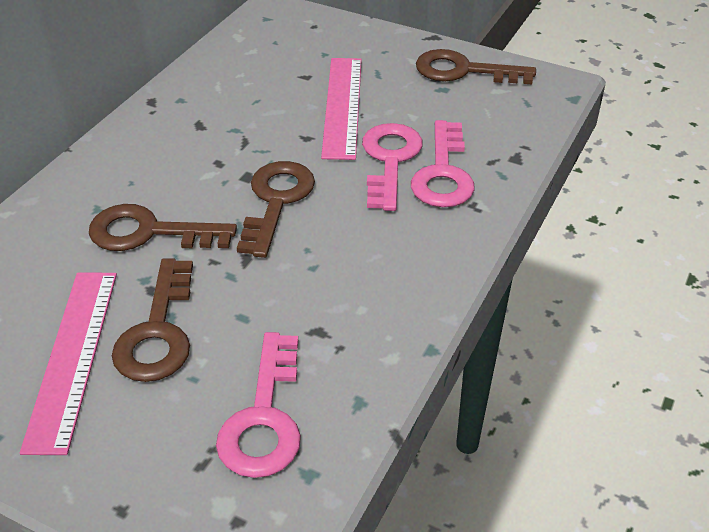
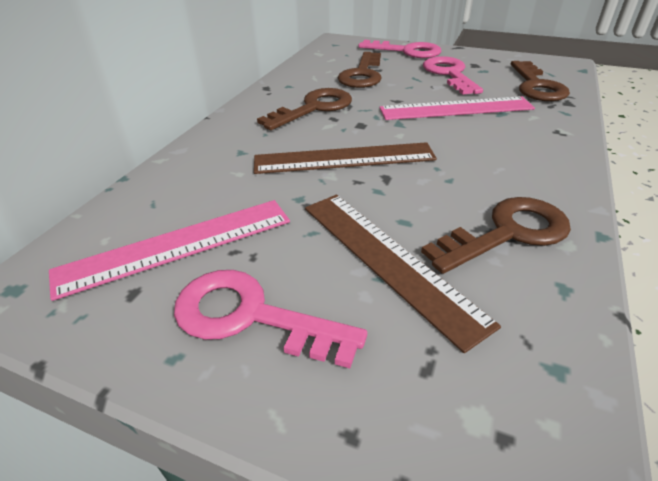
brown ruler: 0 -> 2

